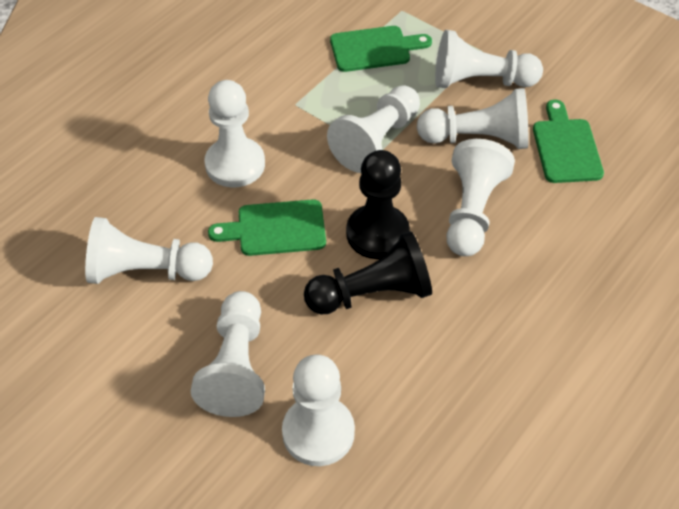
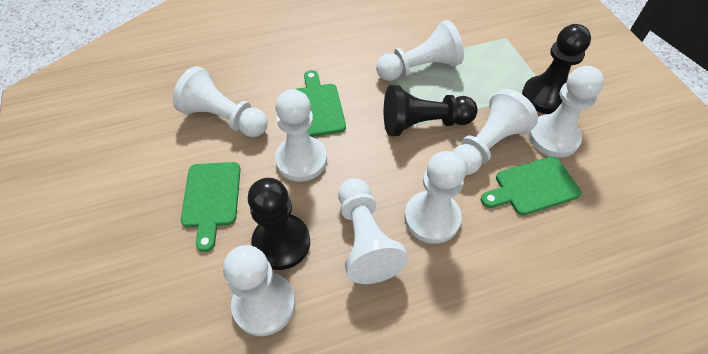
black pawn: 2 -> 3

